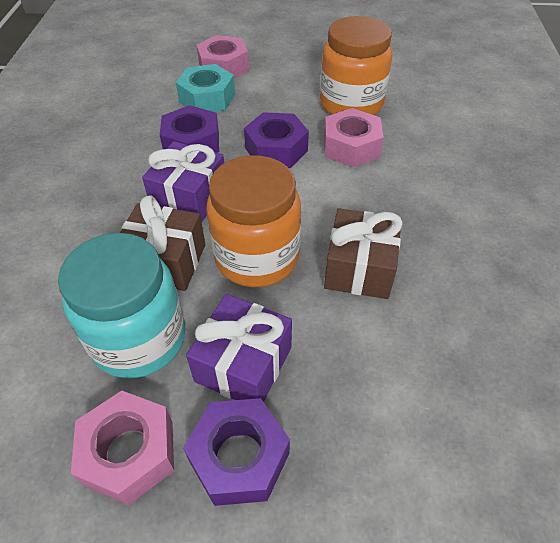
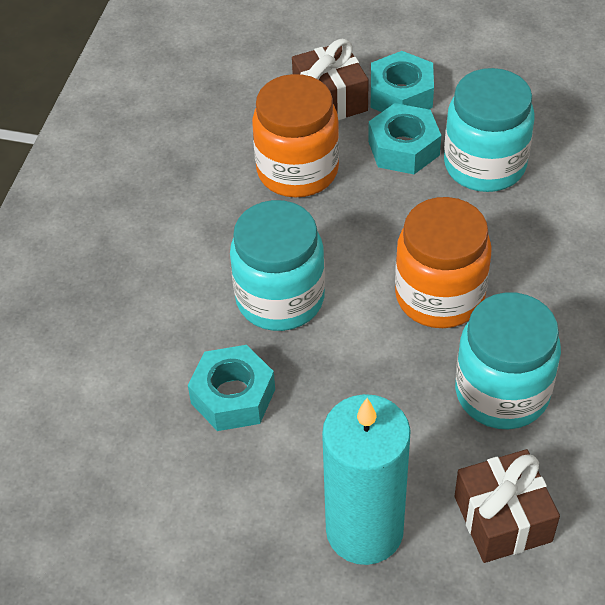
pink nut: 3 -> 0
purple gift: 2 -> 0
purple nut: 3 -> 0
turquoise candle: 0 -> 1
turquoise jar: 1 -> 3
turquoise nut: 1 -> 3

